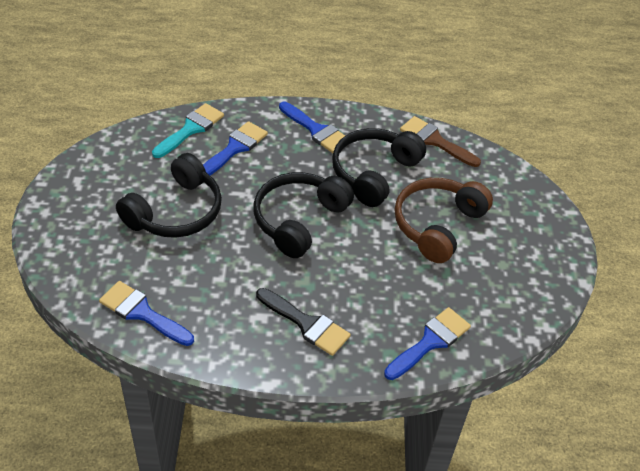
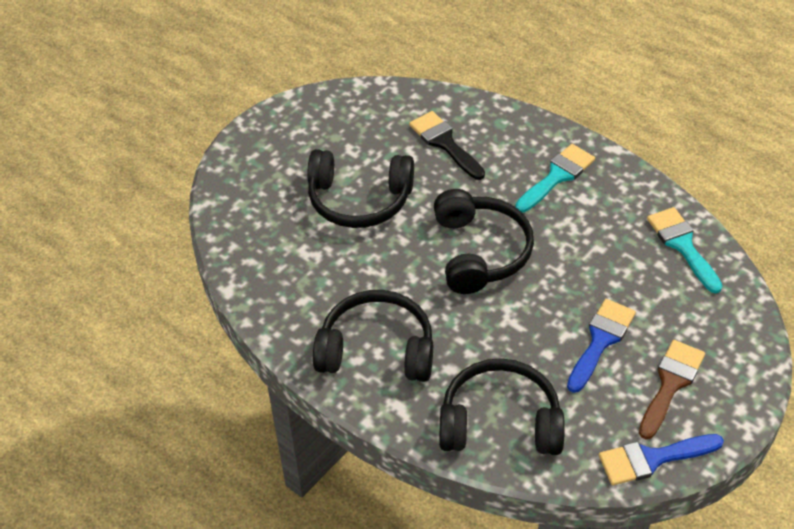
black headphones: 3 -> 4
blue brush: 4 -> 2
brown headphones: 1 -> 0
turquoise brush: 1 -> 2

